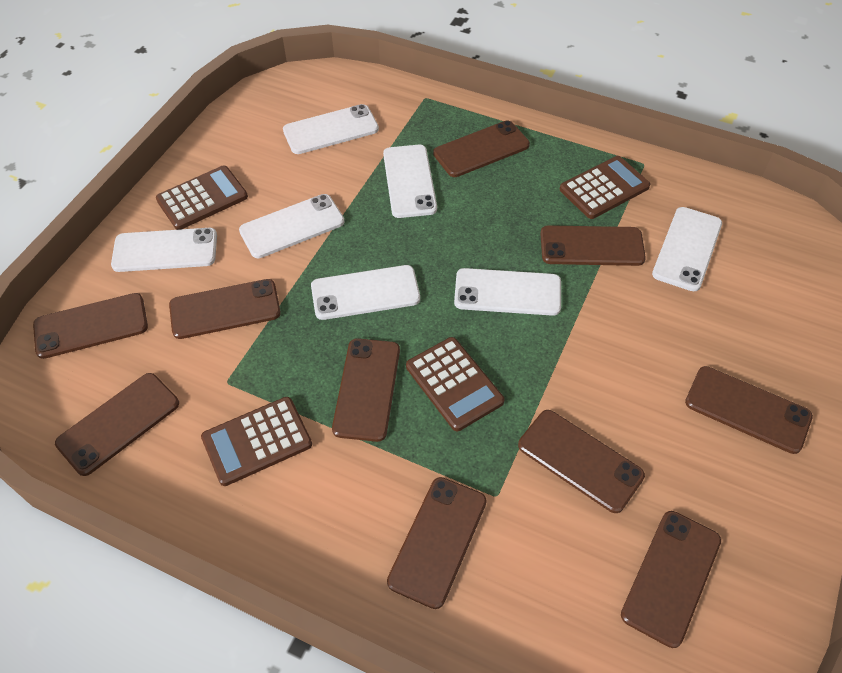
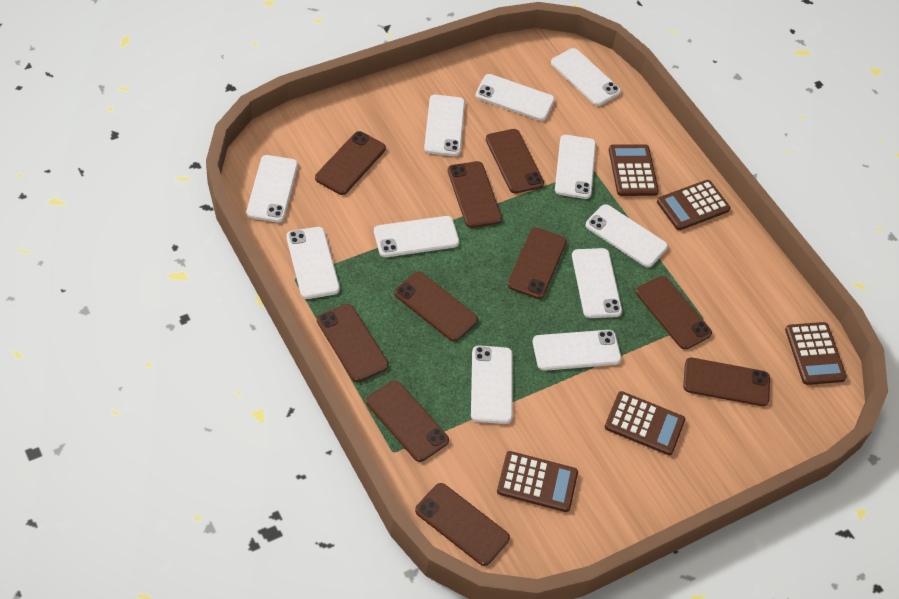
brown calculator: 4 -> 5
white phone: 7 -> 11

